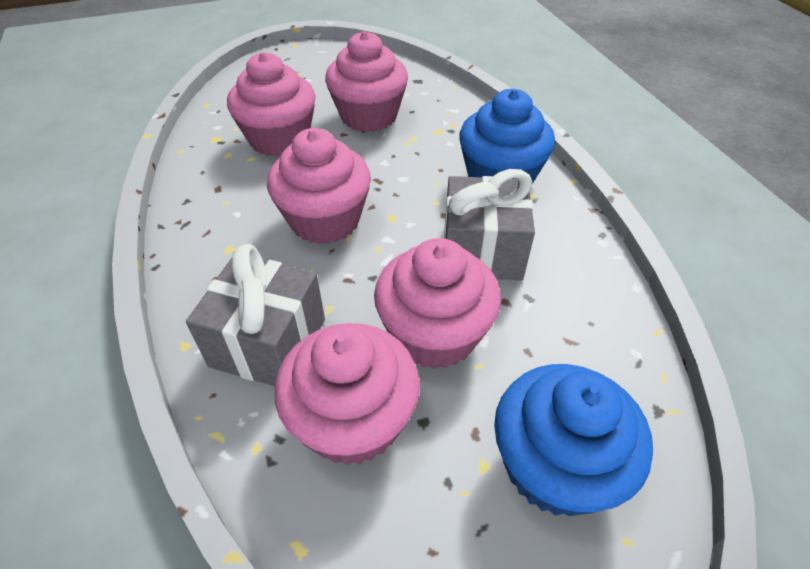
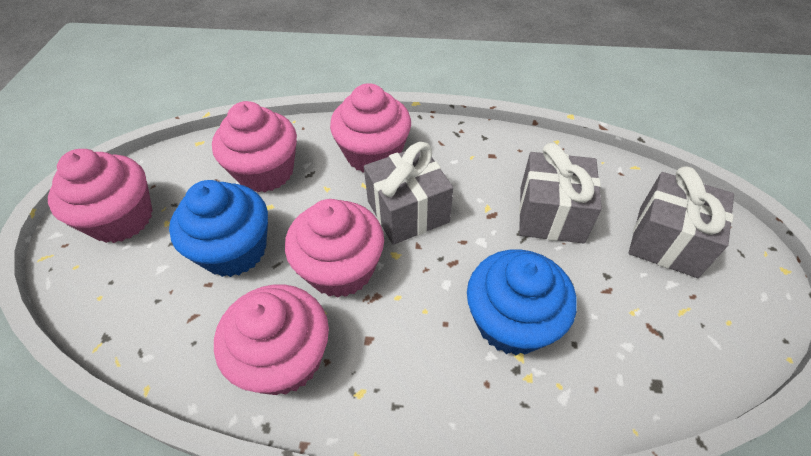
grey gift: 2 -> 3

